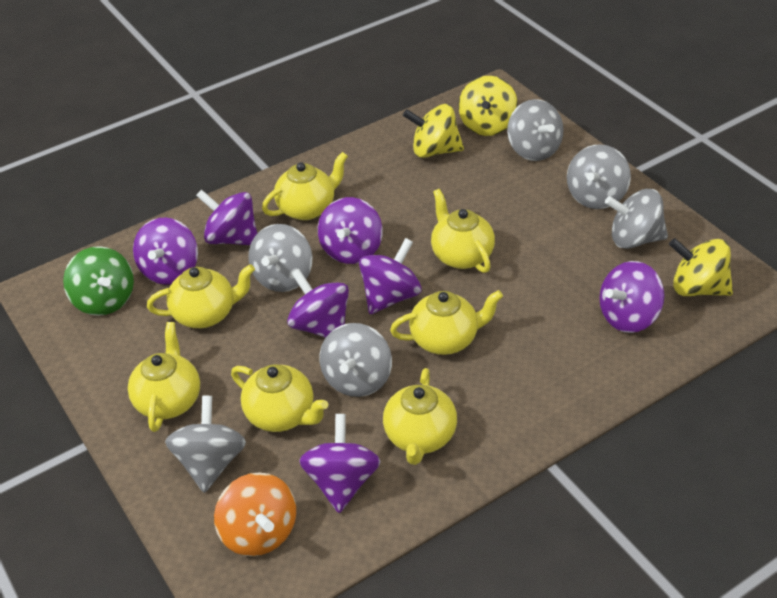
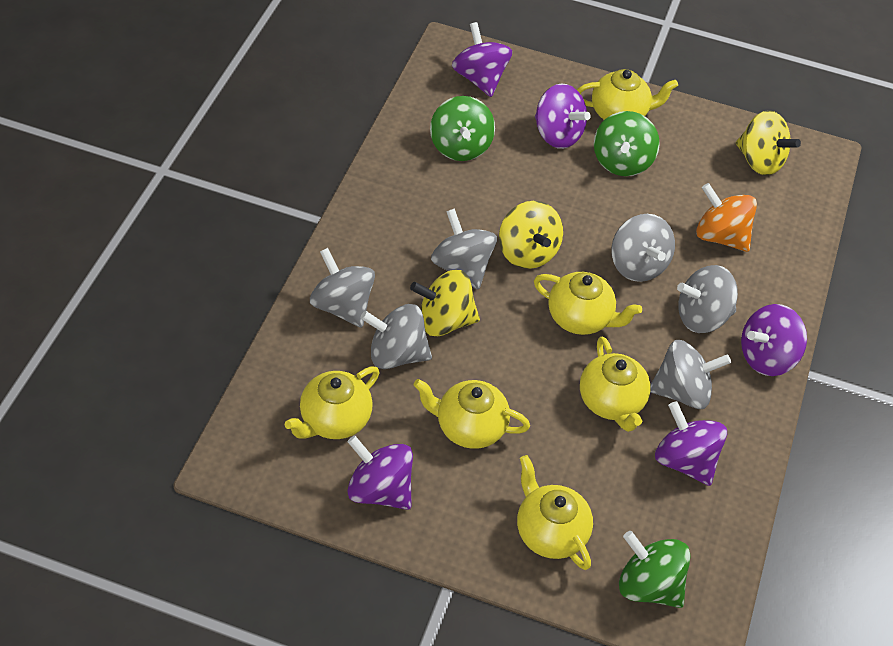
green spinning top: 1 -> 3
purple spinning top: 7 -> 5
yellow teapot: 7 -> 6

